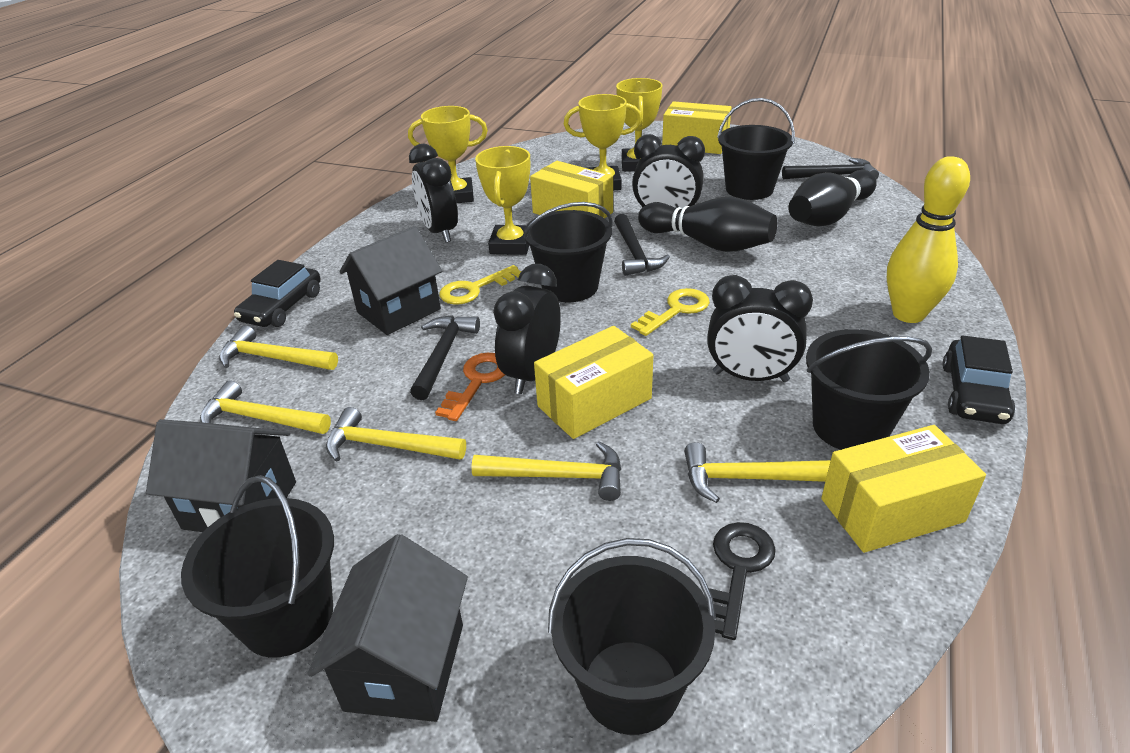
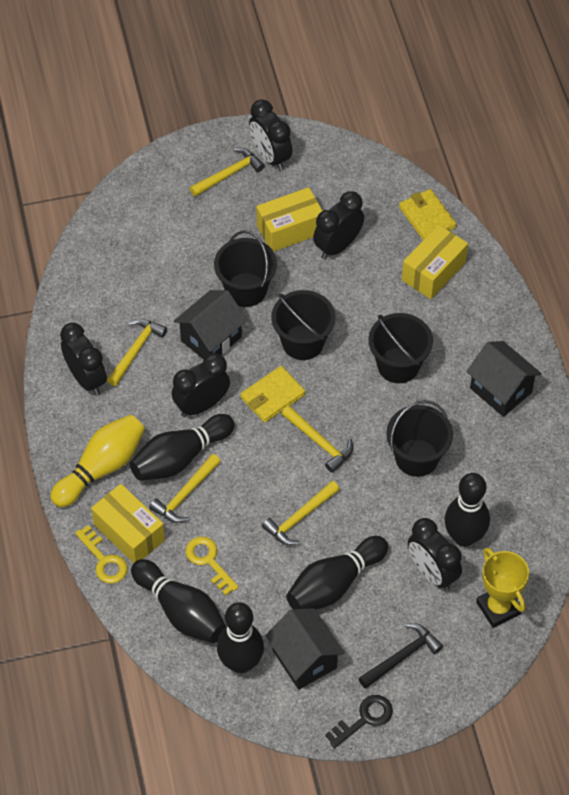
black bowling pin: 2 -> 5
black bucket: 5 -> 4
black car: 2 -> 0
black clock: 4 -> 5
black hammer: 3 -> 1
orange key: 1 -> 0
yellow box: 4 -> 3
yellow trophy: 4 -> 1
yellow wallet: 0 -> 2

